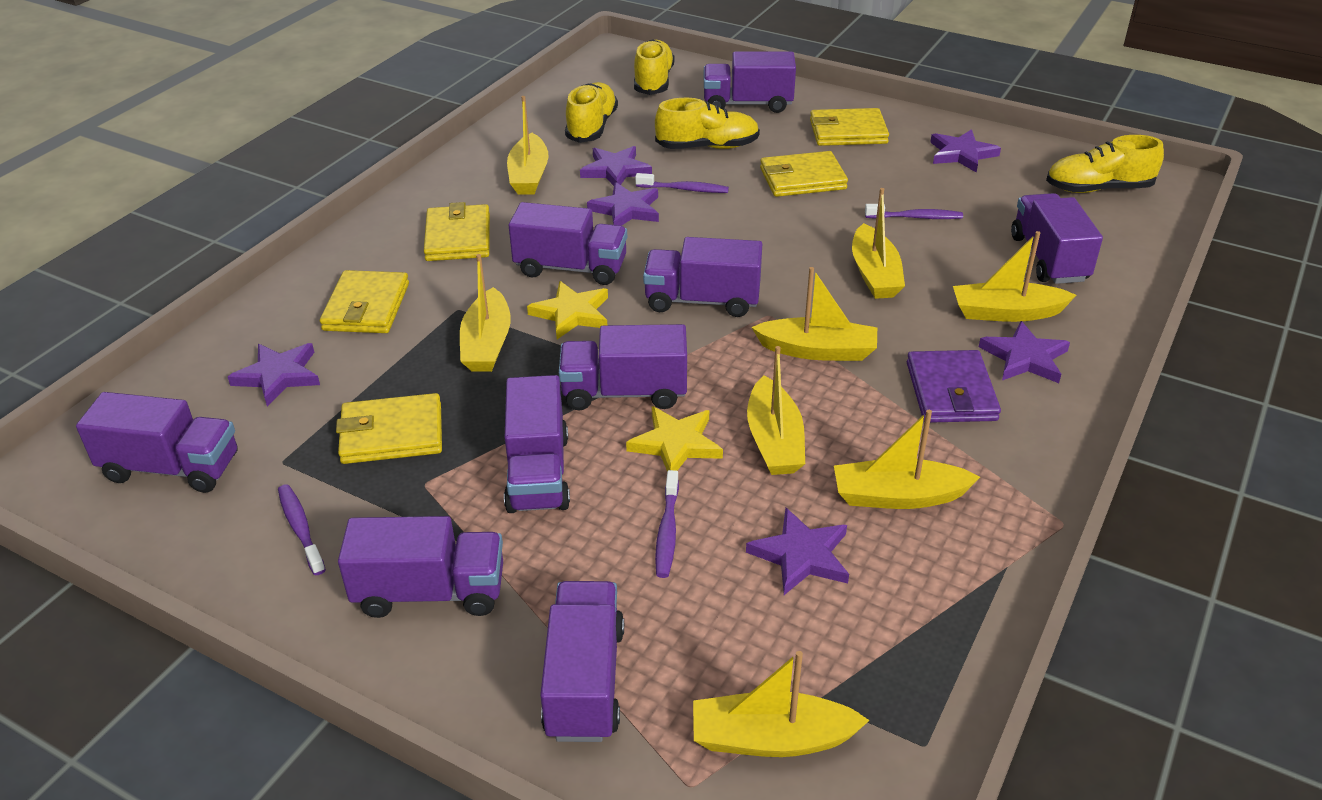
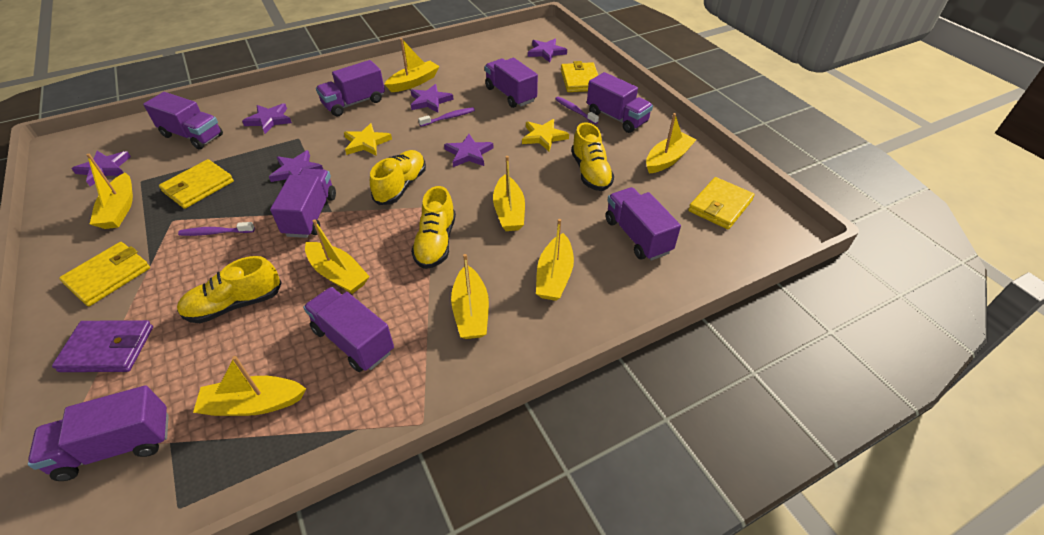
purple toothbrush: 4 -> 3
purple truck: 9 -> 8
yellow wallet: 5 -> 4

